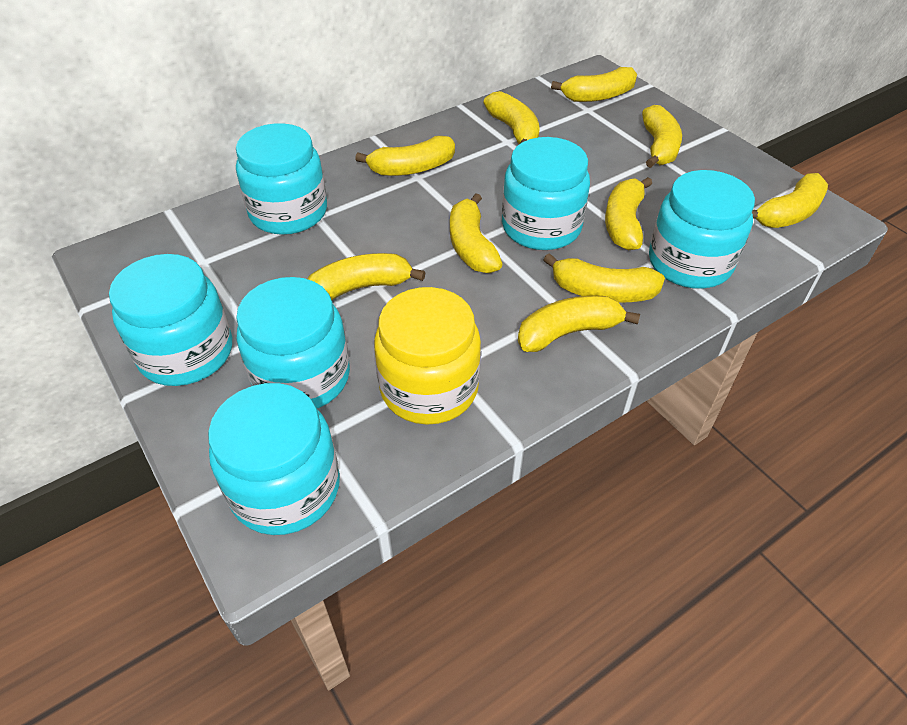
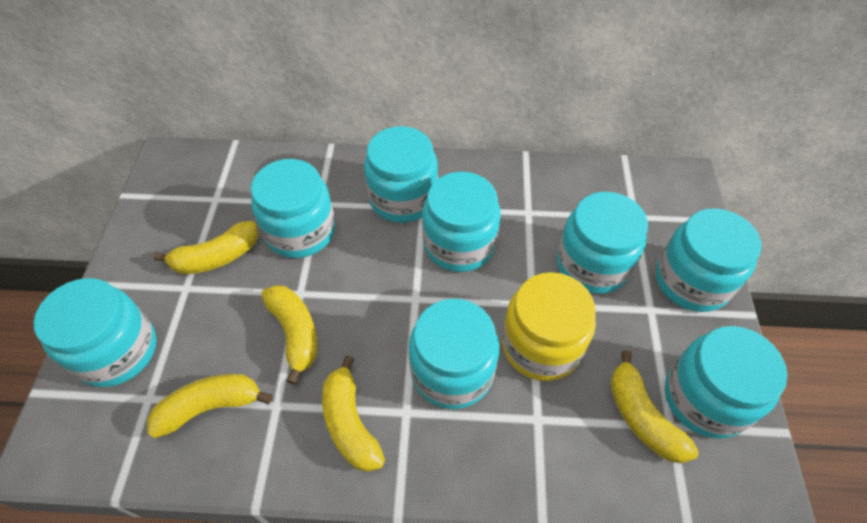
turquoise jar: 6 -> 8
yellow banana: 10 -> 5

